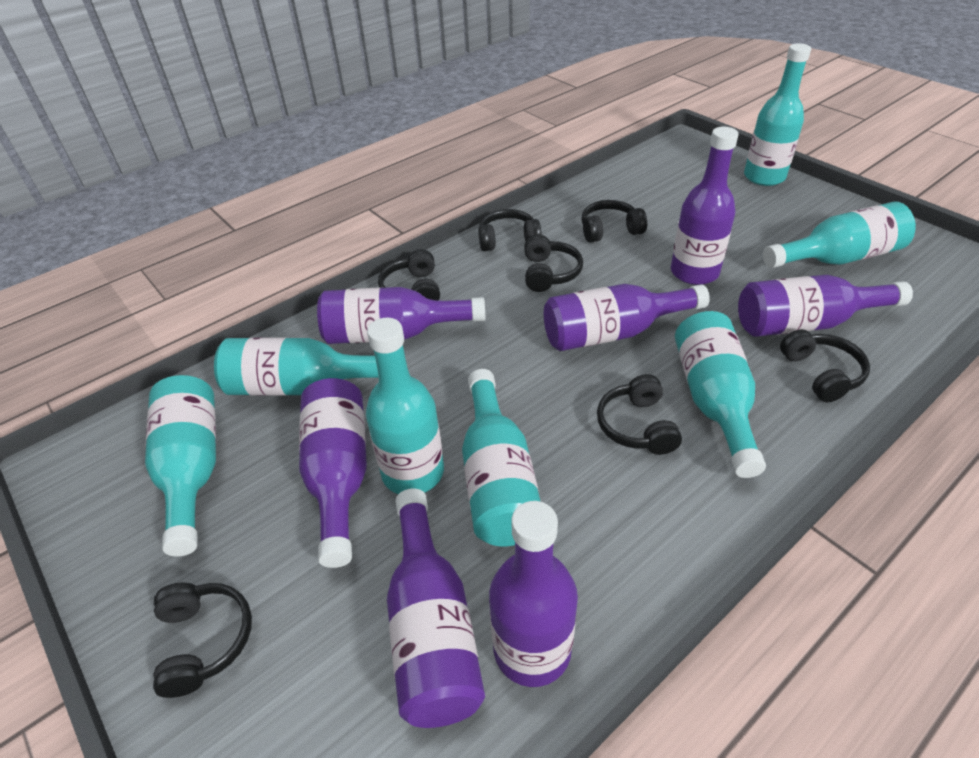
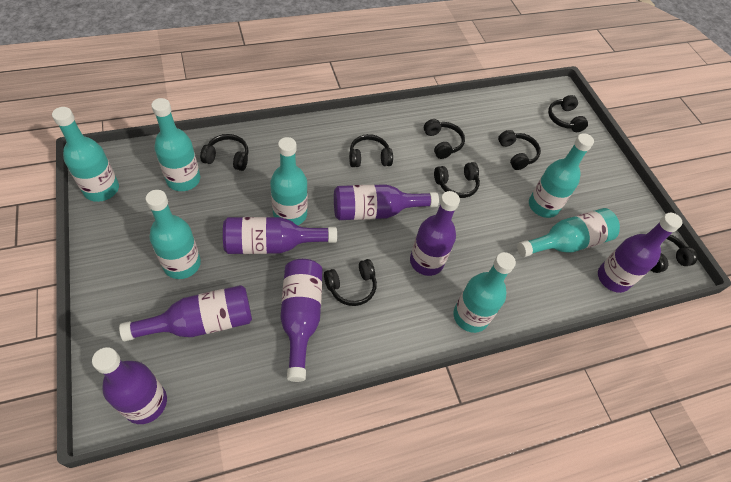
black headphones: 7 -> 8

